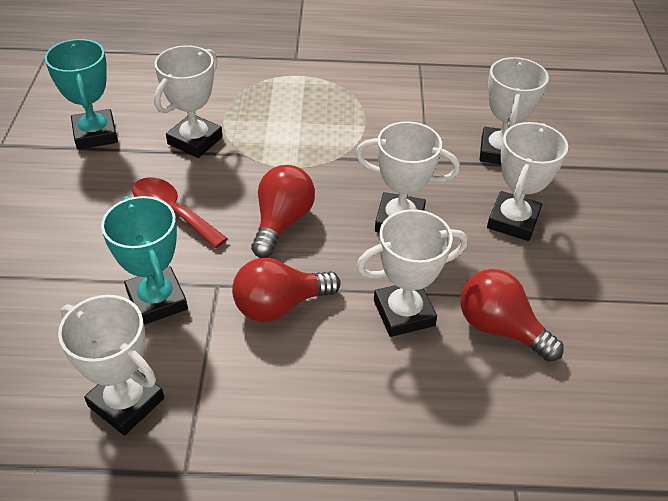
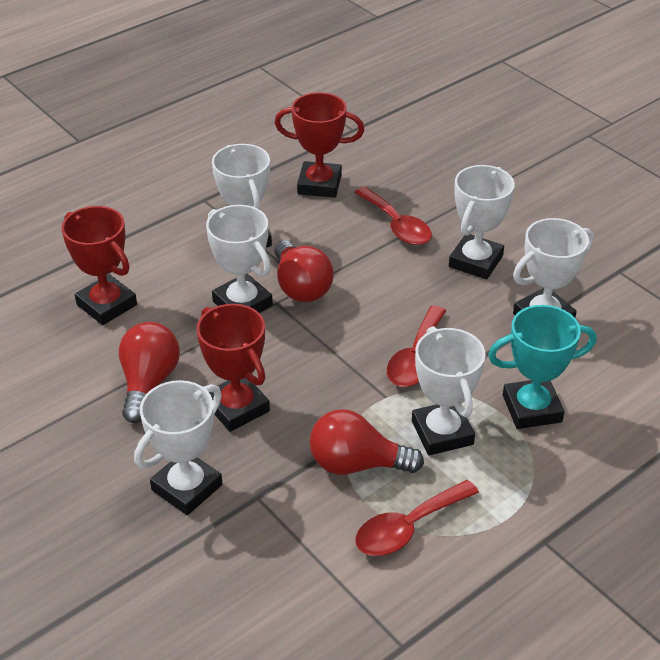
red spoon: 1 -> 3
red trophy: 0 -> 3
turquoise trophy: 2 -> 1

